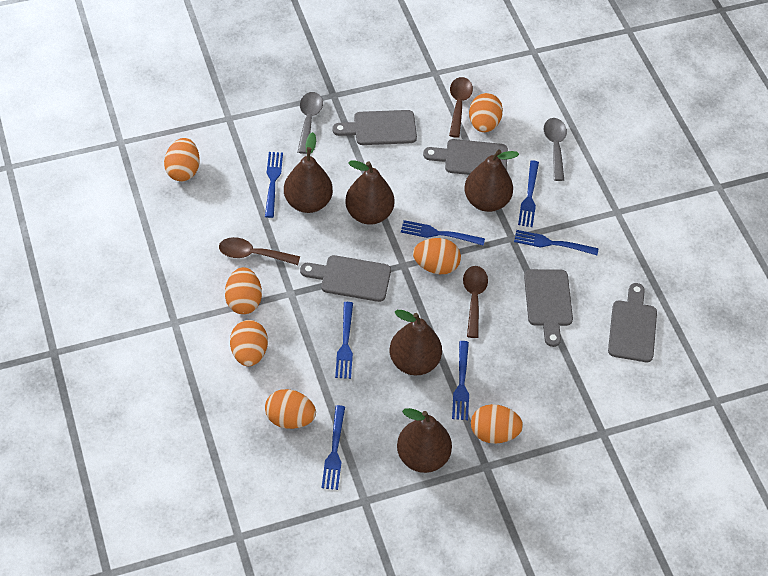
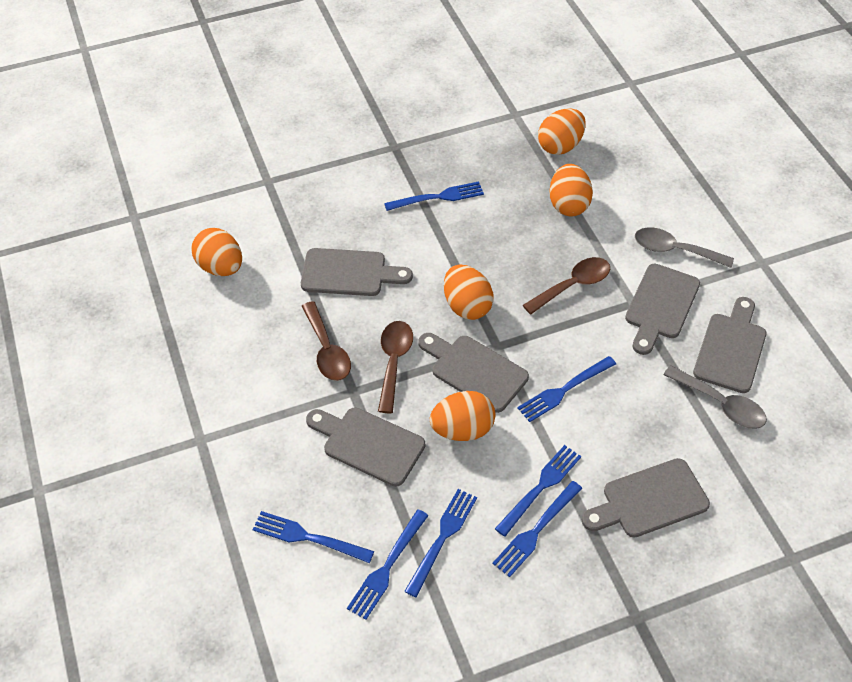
brown pear: 5 -> 0
grey cutting board: 5 -> 6
orange egg: 7 -> 5

